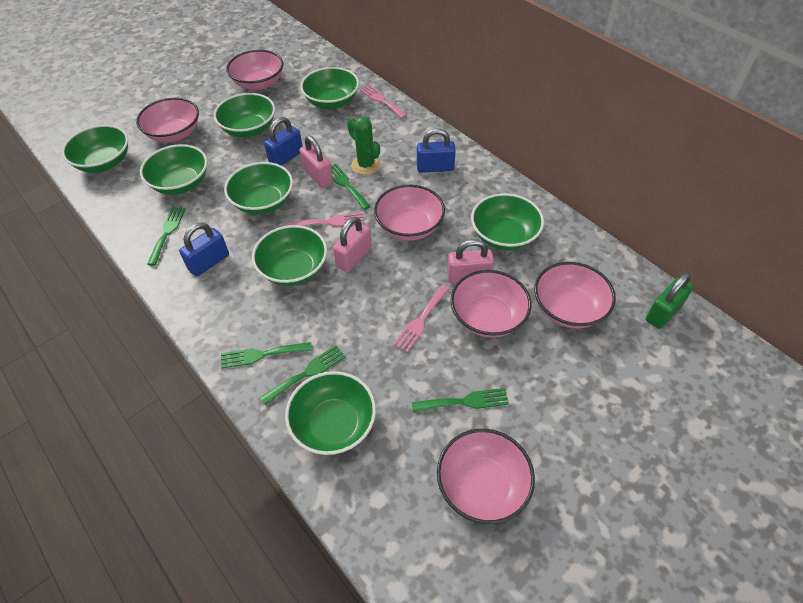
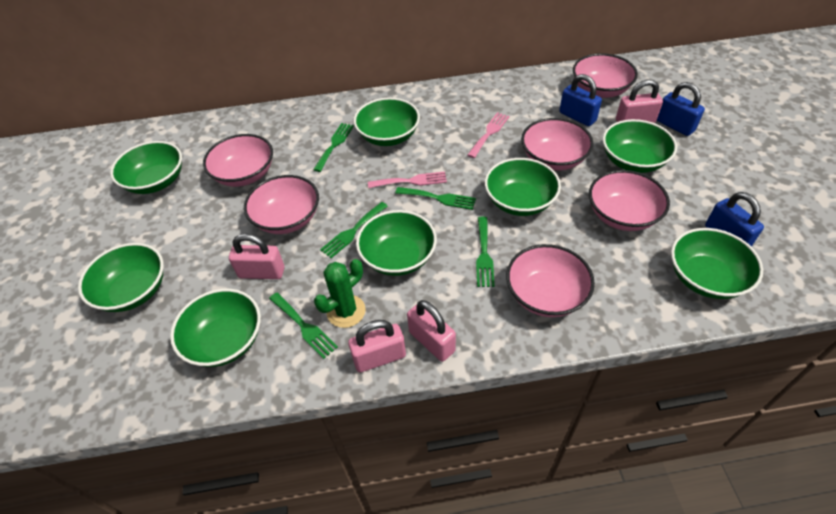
green padlock: 1 -> 0
pink fork: 3 -> 2
pink padlock: 3 -> 4

